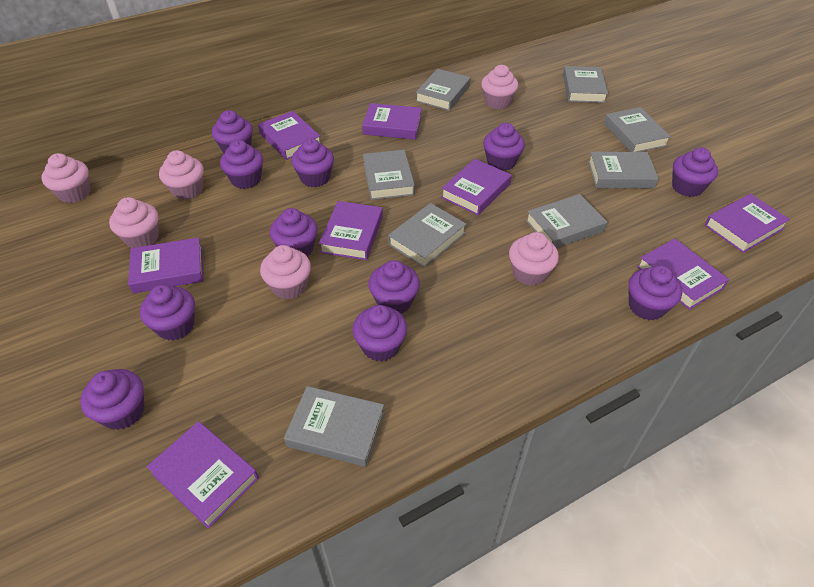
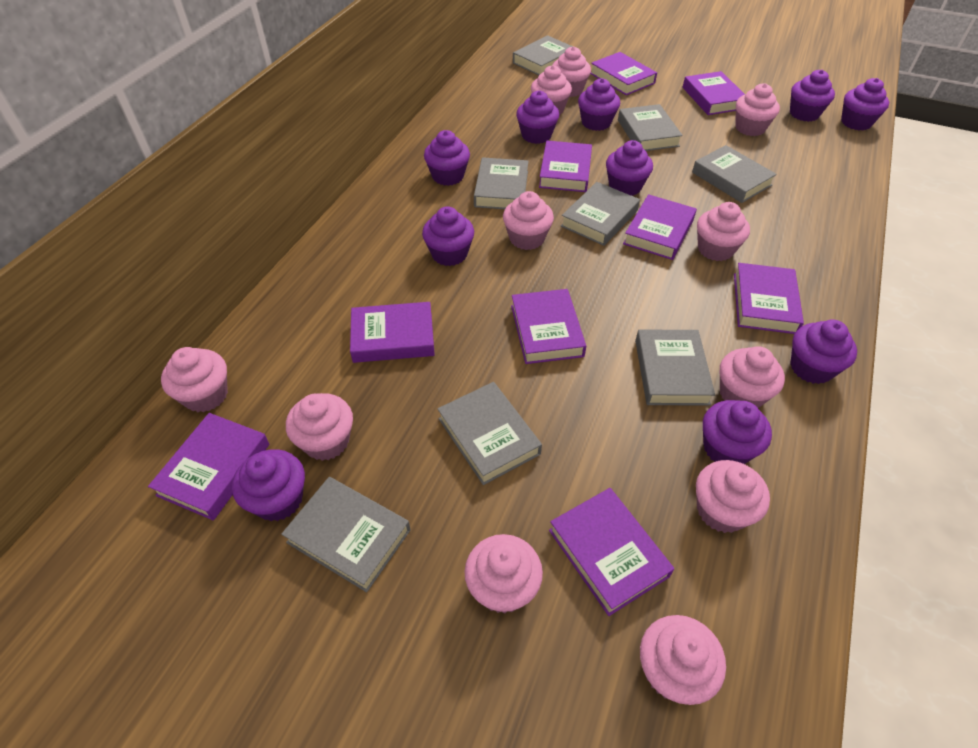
pink cupcake: 6 -> 11
purple book: 8 -> 9
purple cupcake: 11 -> 10

